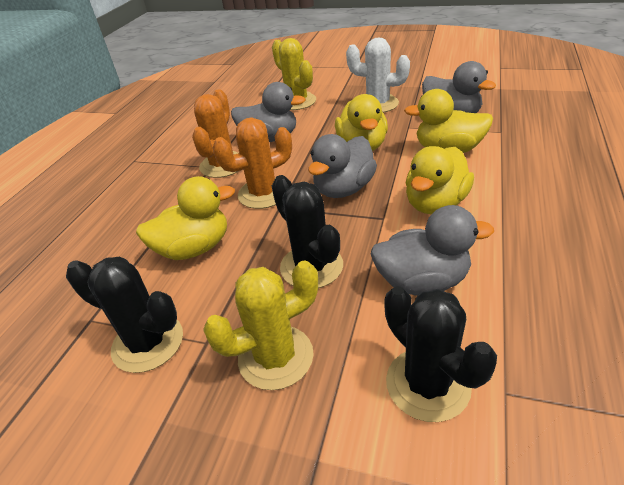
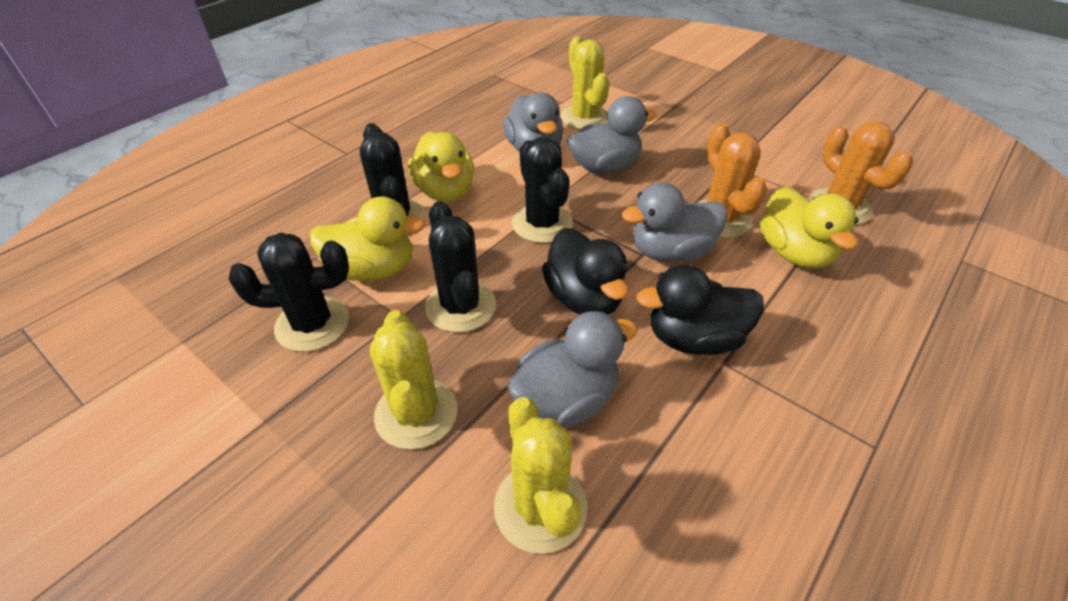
black cactus: 3 -> 4
black duck: 0 -> 2
white cactus: 1 -> 0
yellow cactus: 2 -> 3
yellow duck: 4 -> 3

